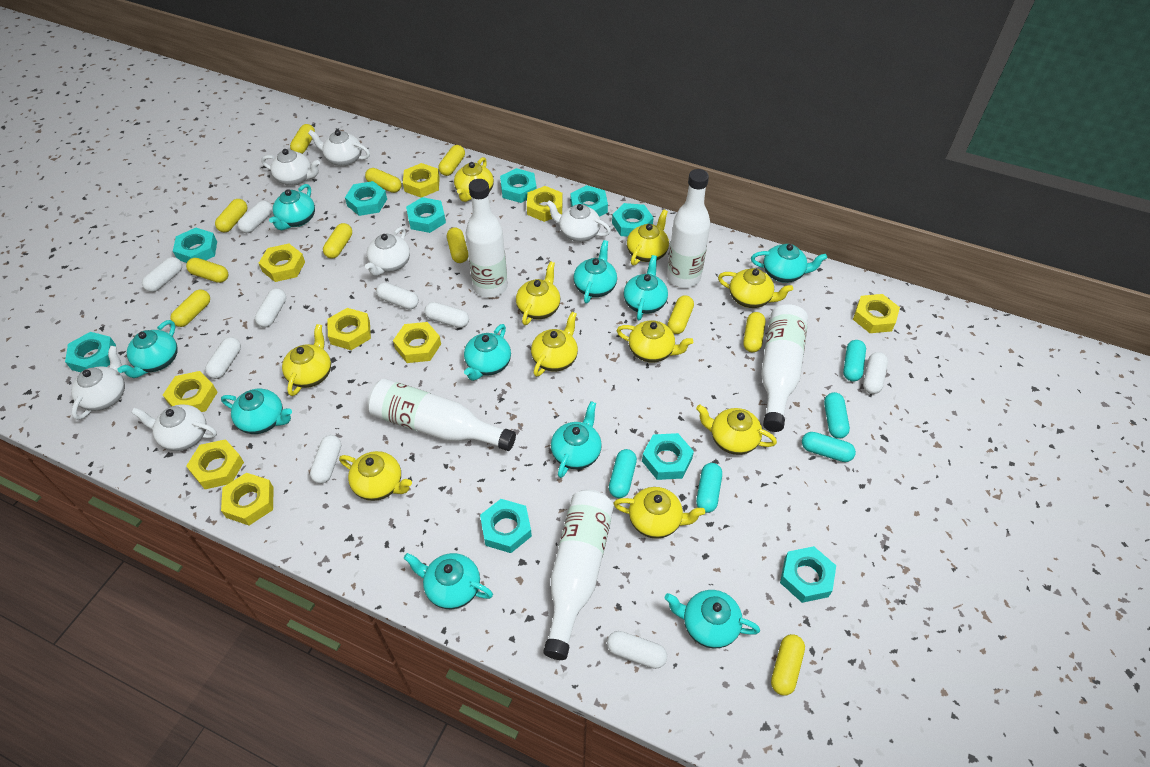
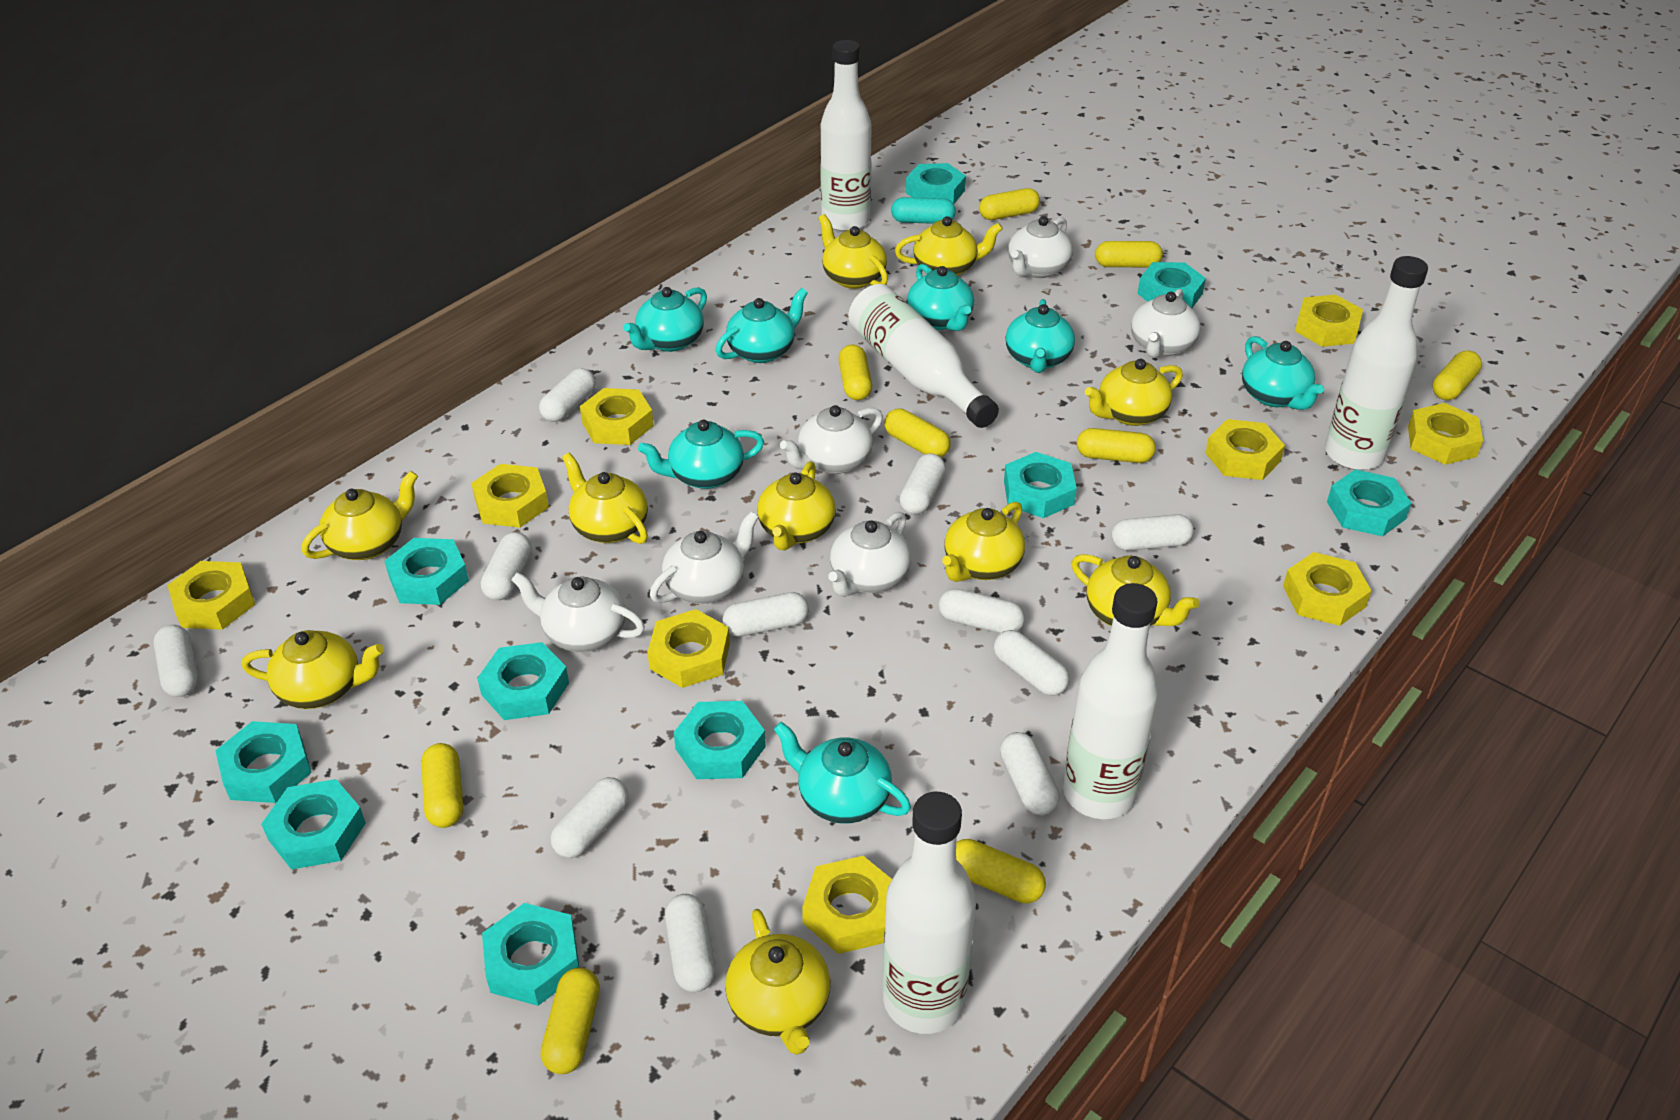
turquoise capsule: 5 -> 1
turquoise teapot: 10 -> 7
white capsule: 9 -> 11
yellow capsule: 11 -> 9

